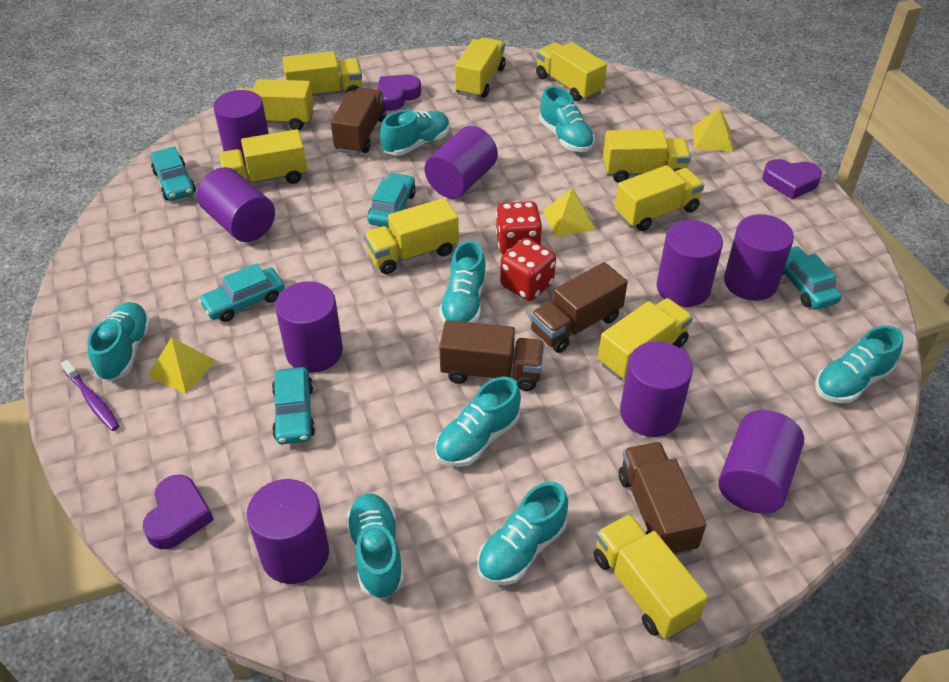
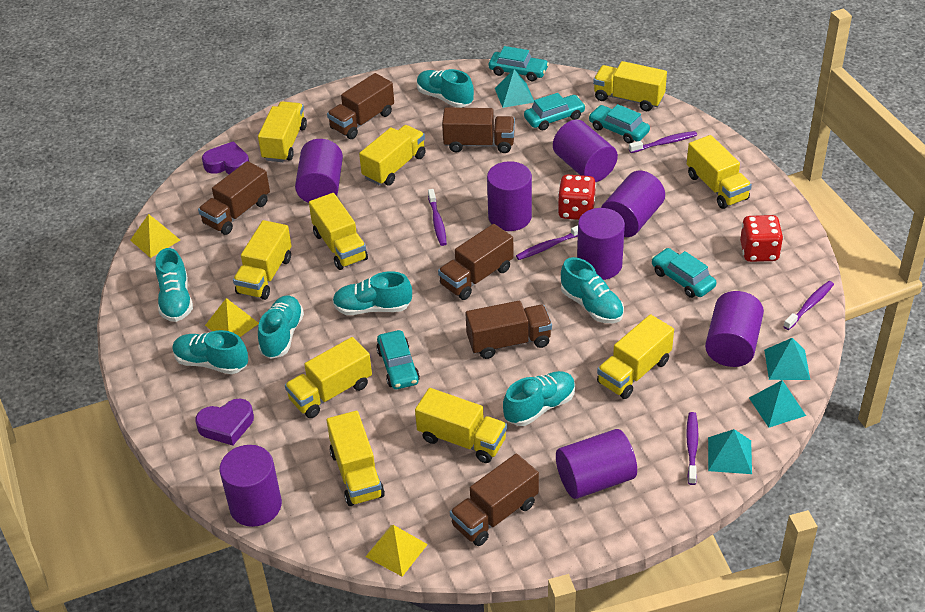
brown truck: 4 -> 6
purple cylinder: 9 -> 8
purple heart: 3 -> 2
purple toothbrush: 1 -> 5
turquoise pyramid: 0 -> 4
turquoise shoe: 8 -> 7

